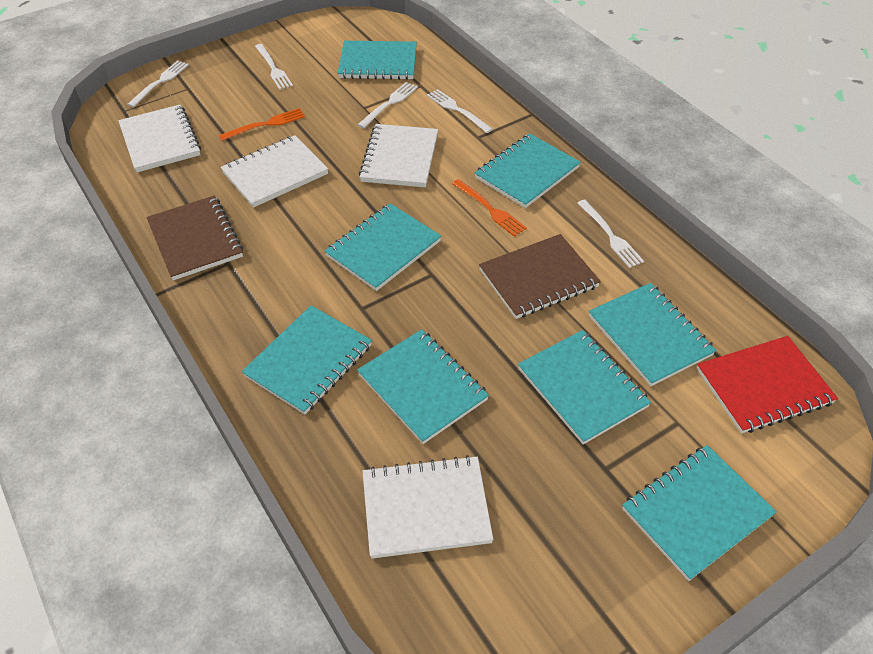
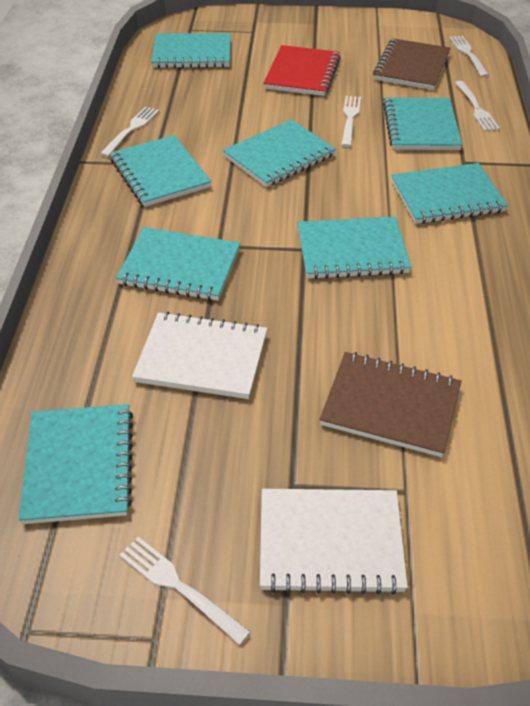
orange fork: 2 -> 0
white notebook: 4 -> 2

